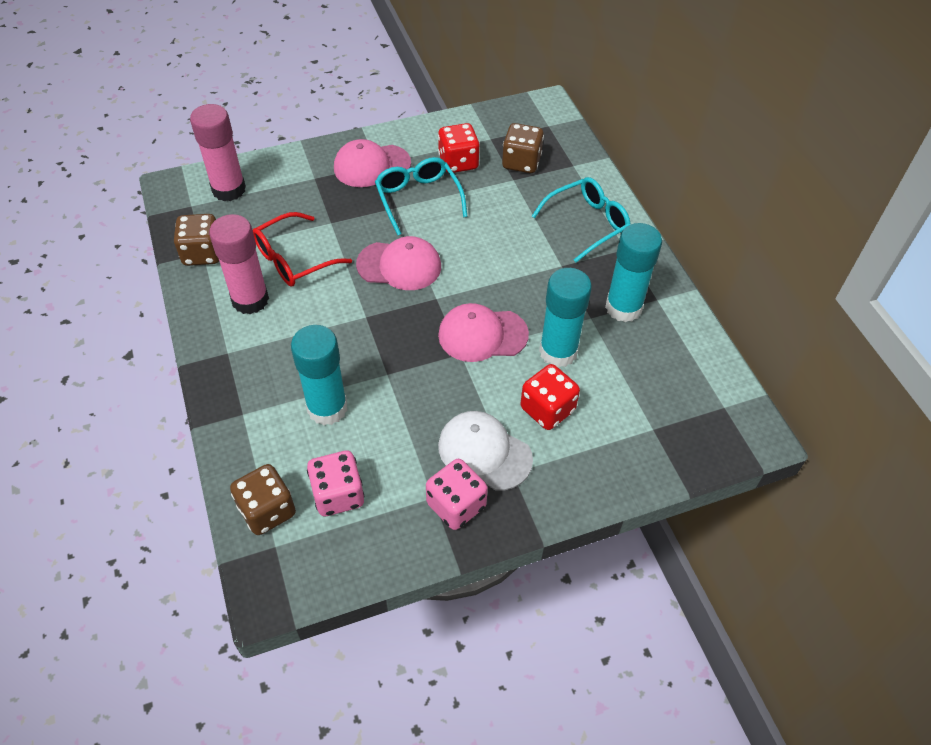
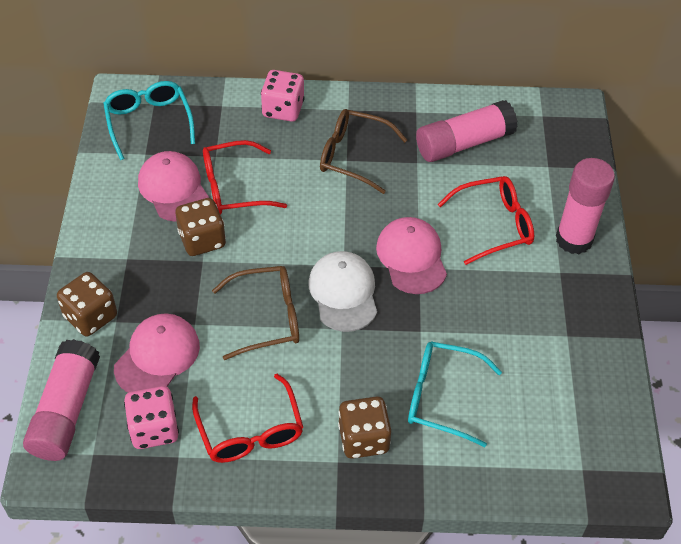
brown glasses: 0 -> 2
pink glue stick: 2 -> 3
red dice: 2 -> 0
red glasses: 1 -> 3
turquoise glue stick: 3 -> 0

